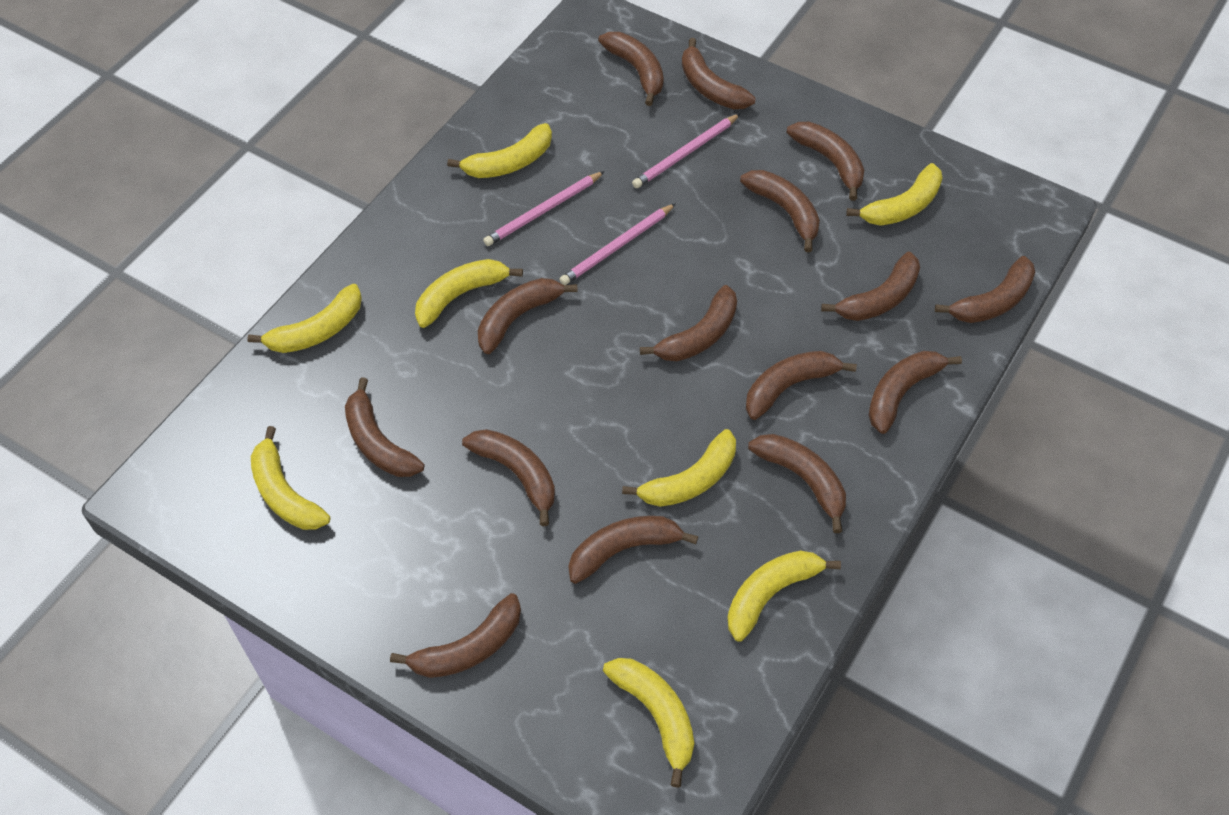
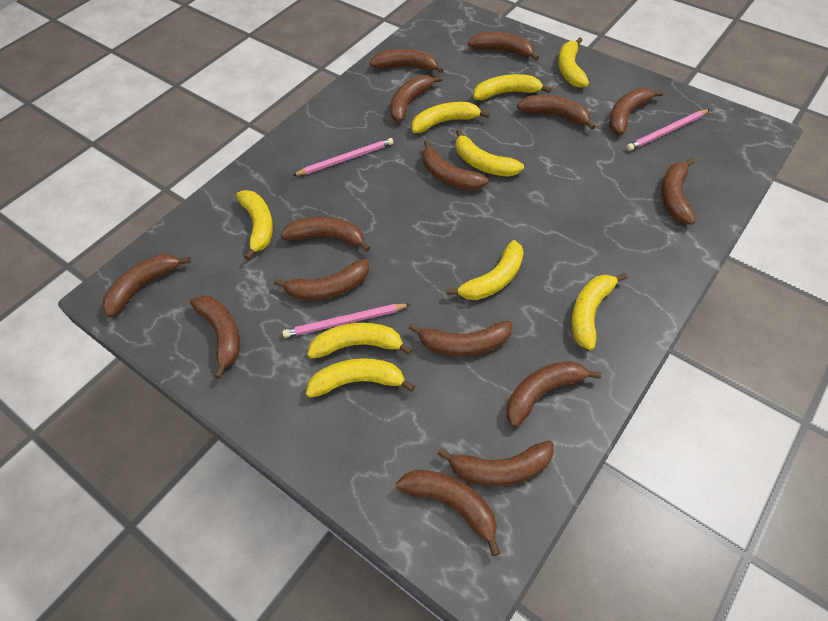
yellow banana: 8 -> 9

